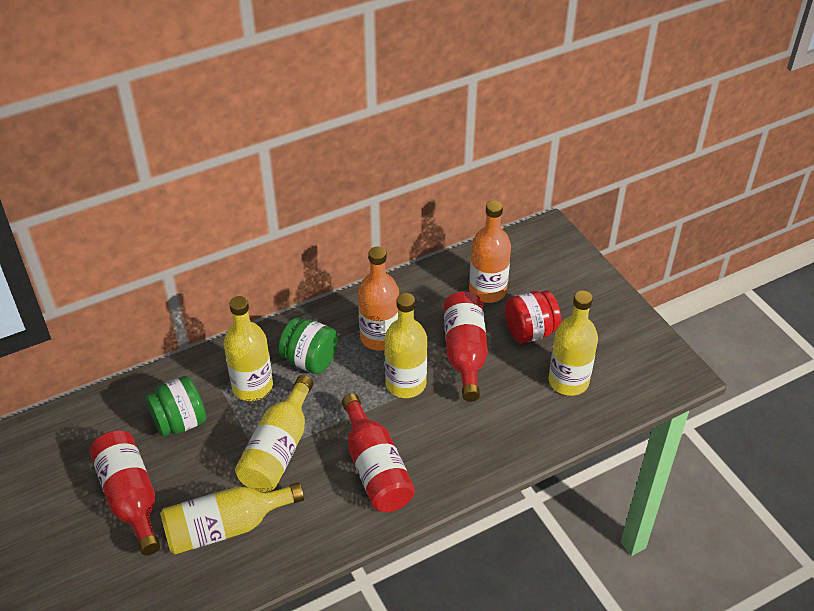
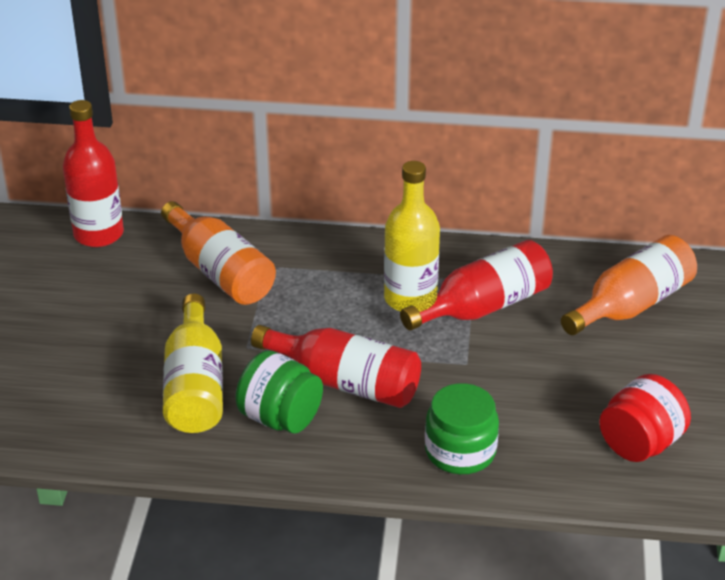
yellow bottle: 5 -> 2

